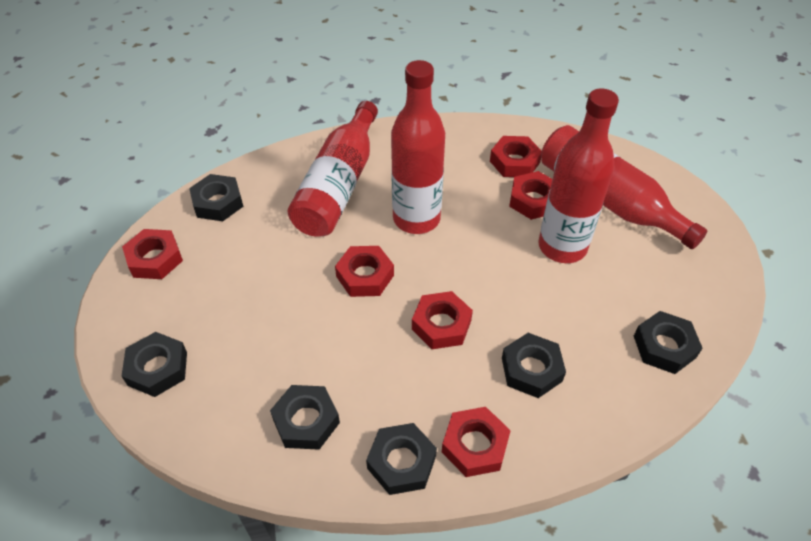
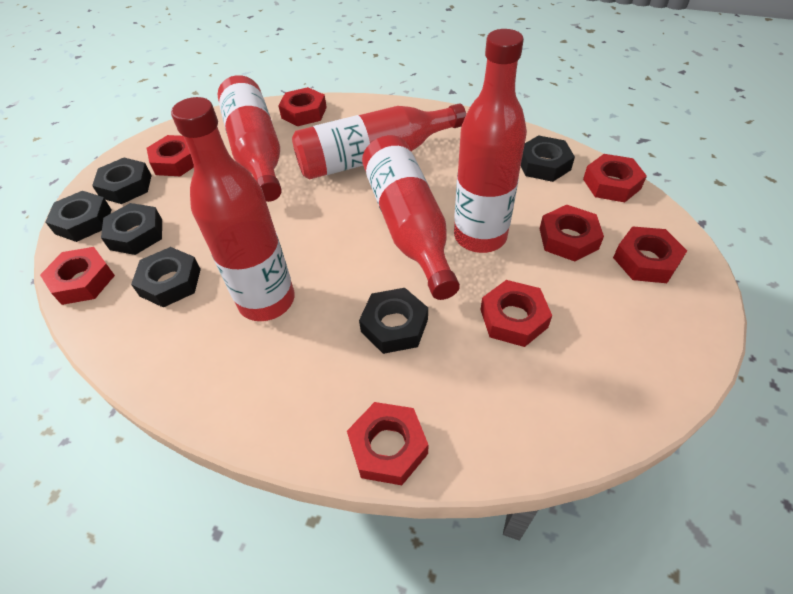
red bottle: 4 -> 5
red nut: 6 -> 8

